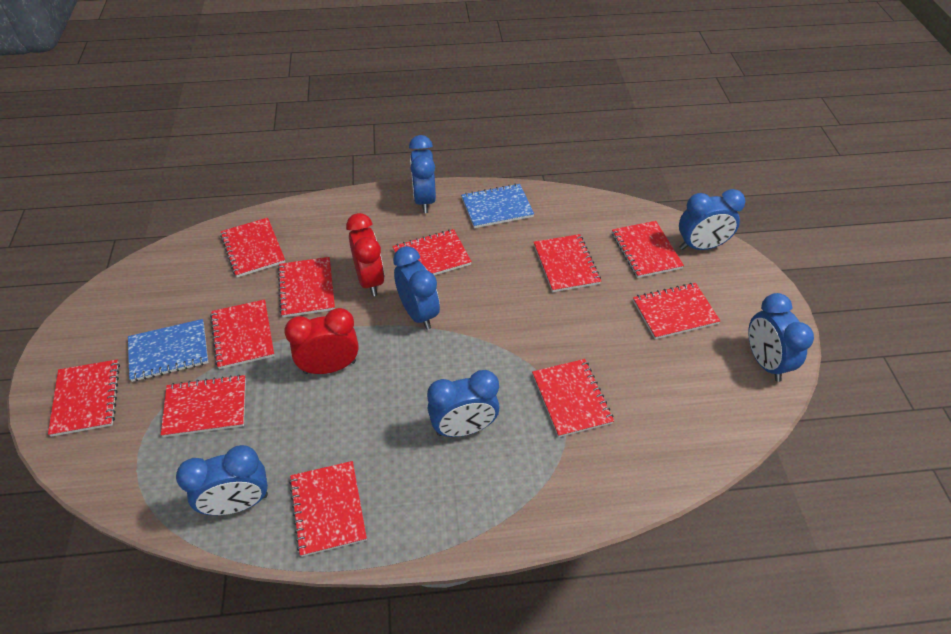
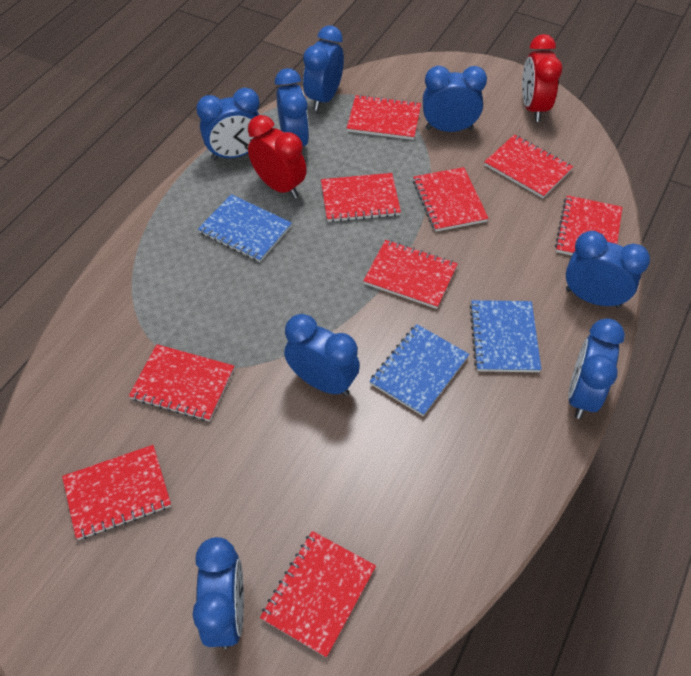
blue clock: 6 -> 8
blue notebook: 2 -> 3
red notebook: 11 -> 9

